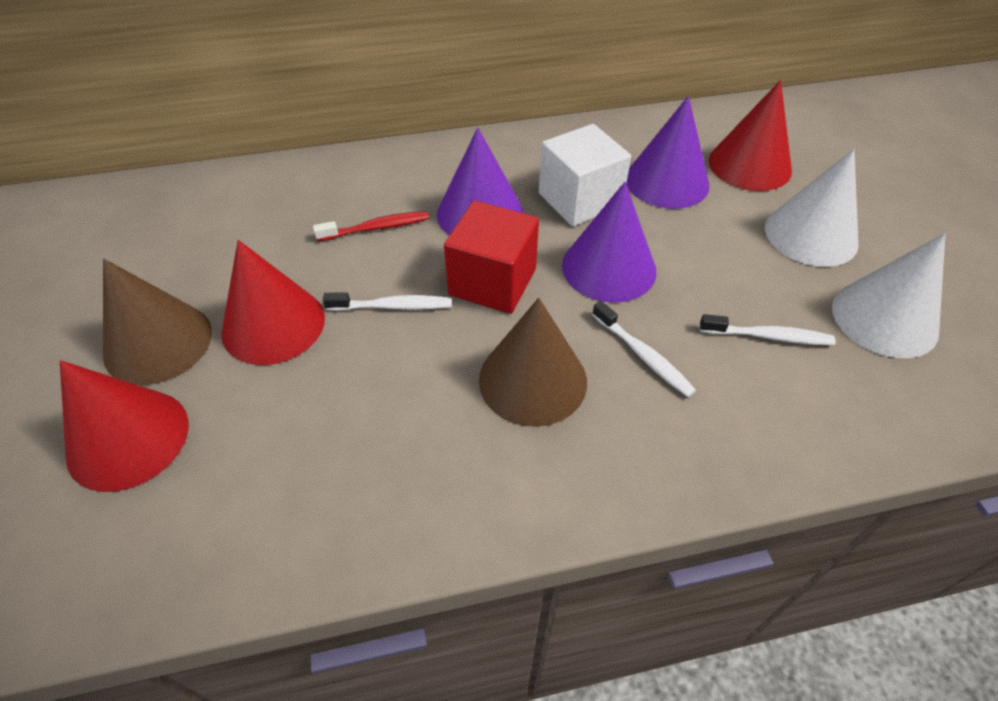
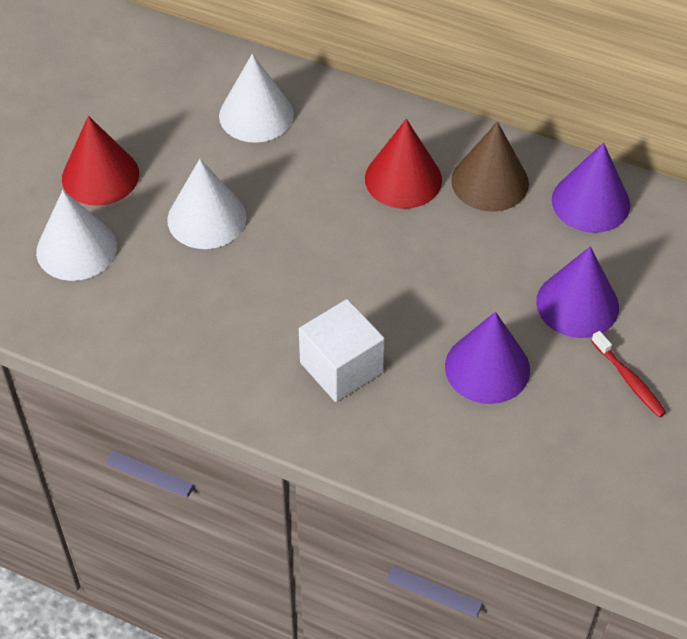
brown cone: 2 -> 1
red cone: 3 -> 2
red cube: 1 -> 0
white cone: 2 -> 3
white toothbrush: 3 -> 0

